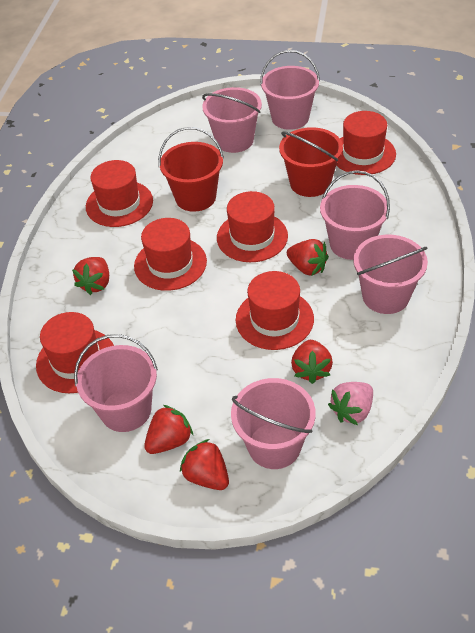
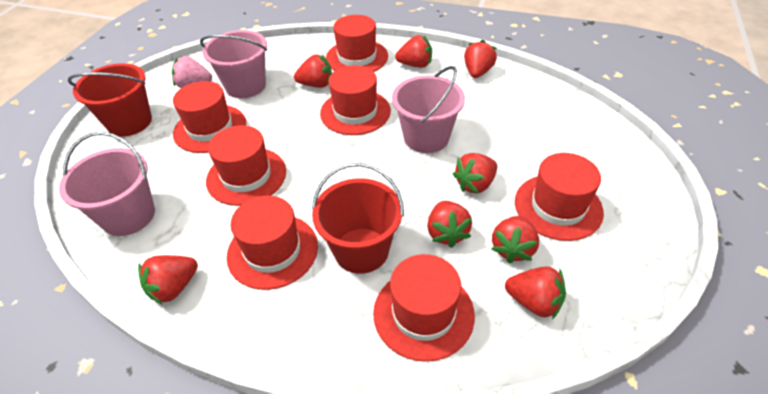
pink bucket: 6 -> 3
red hat: 6 -> 7
red strawberry: 5 -> 8

